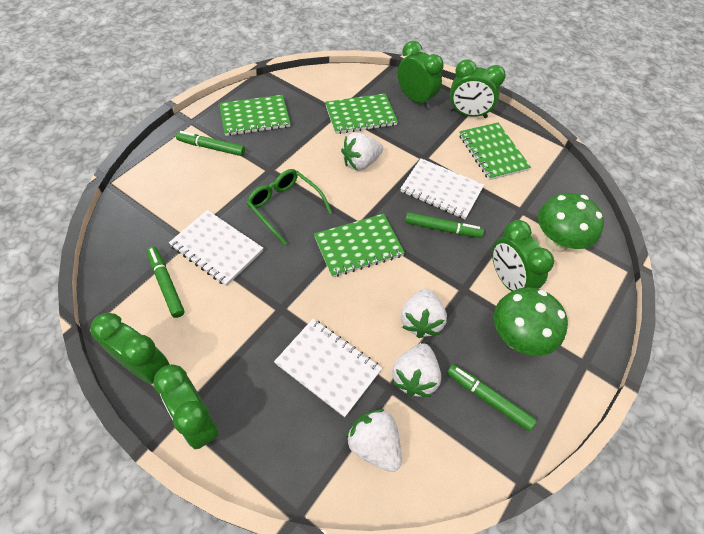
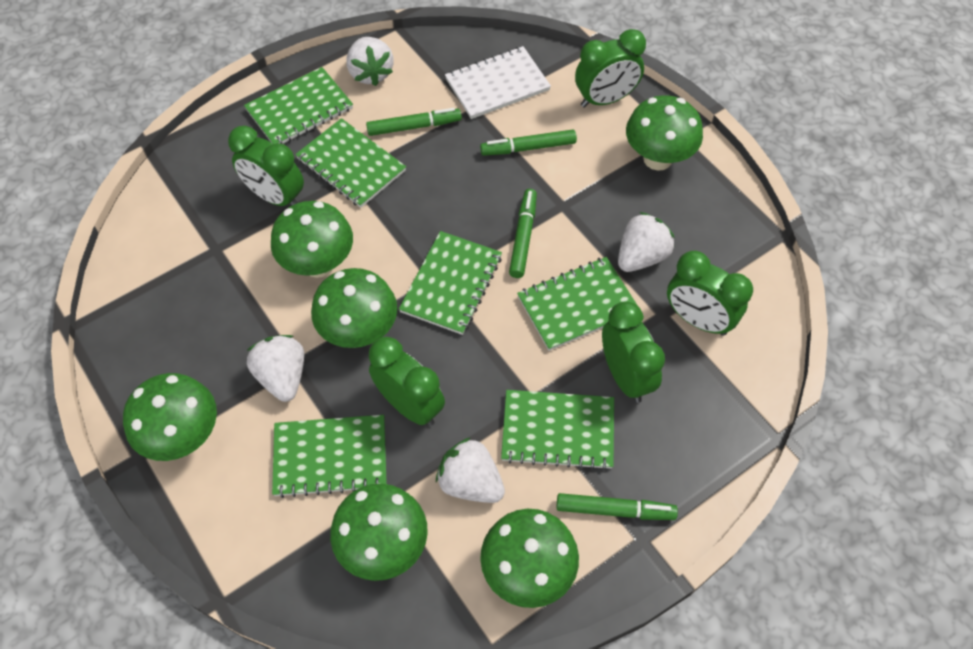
green glasses: 1 -> 0
green mushroom: 2 -> 6
green notebook: 4 -> 6
white notebook: 3 -> 1

